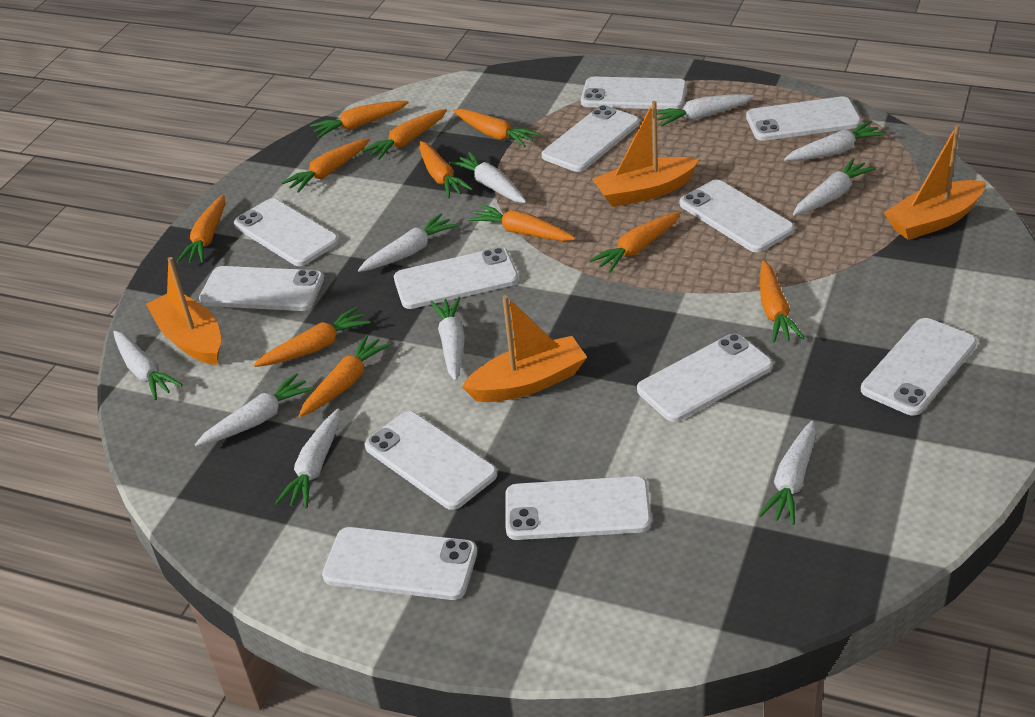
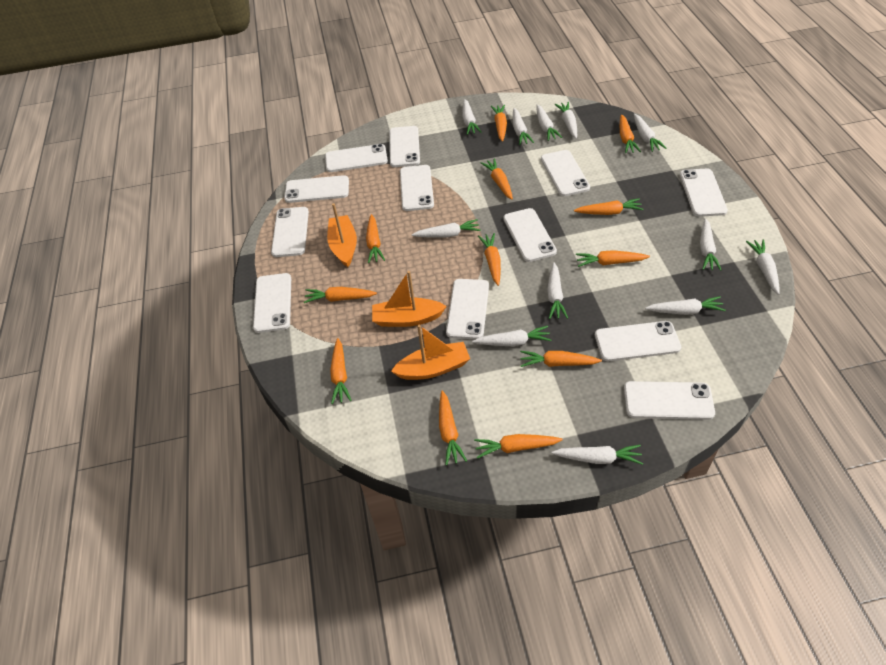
orange boat: 4 -> 3
orange carrot: 11 -> 12
white carrot: 10 -> 12

